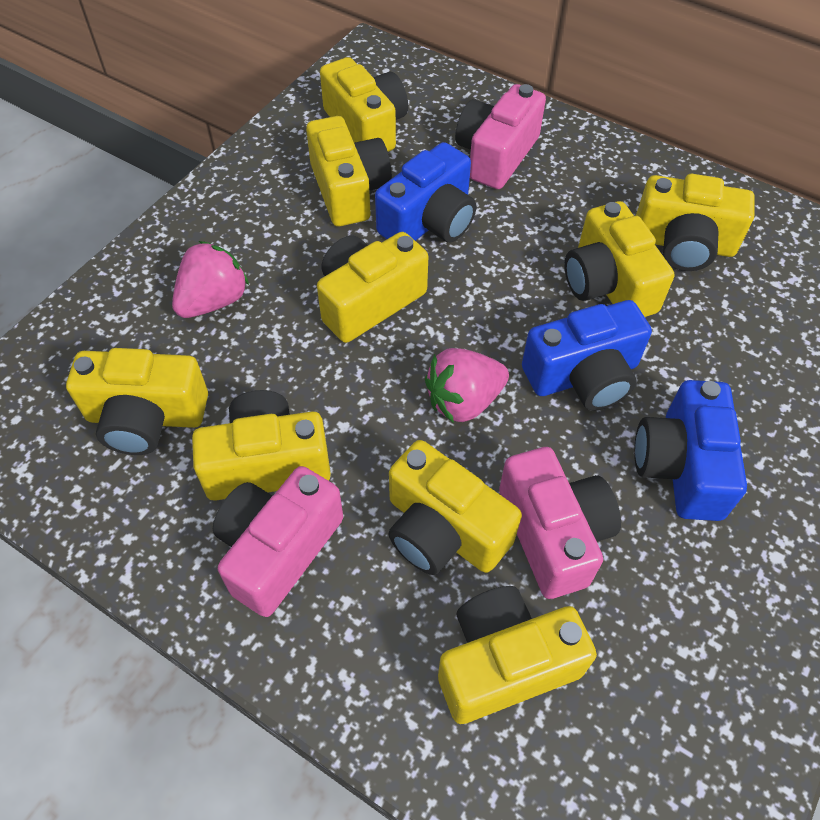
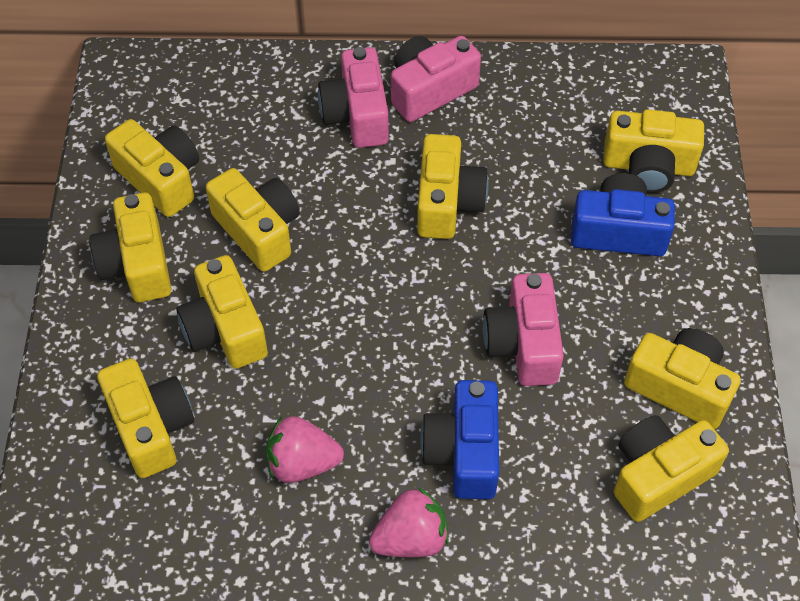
blue camera: 3 -> 2

